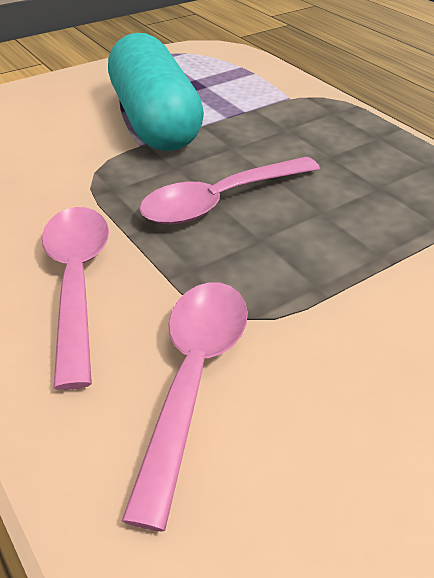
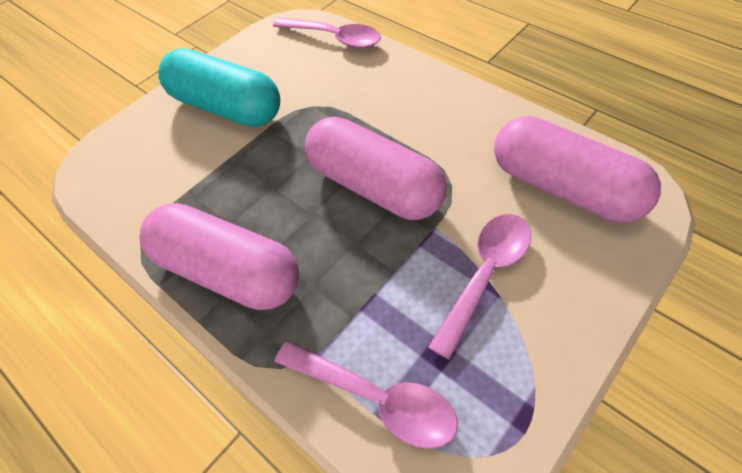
pink capsule: 0 -> 3

